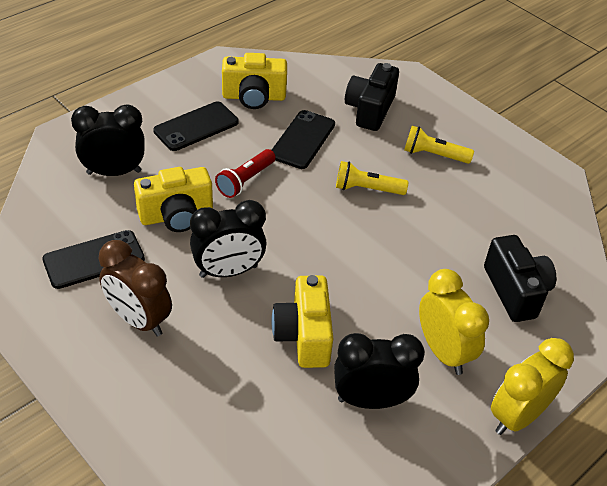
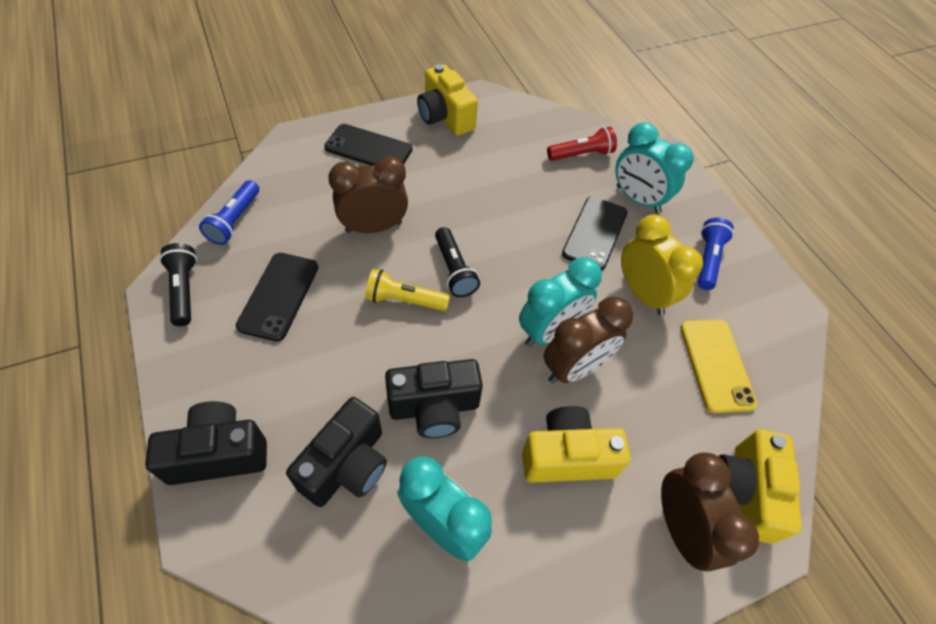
black camera: 2 -> 3
black clock: 3 -> 0
black flashlight: 0 -> 2
blue flashlight: 0 -> 2
brown clock: 1 -> 3
turquoise clock: 0 -> 3
yellow clock: 2 -> 1
yellow flashlight: 2 -> 1
yellow phone: 0 -> 1

